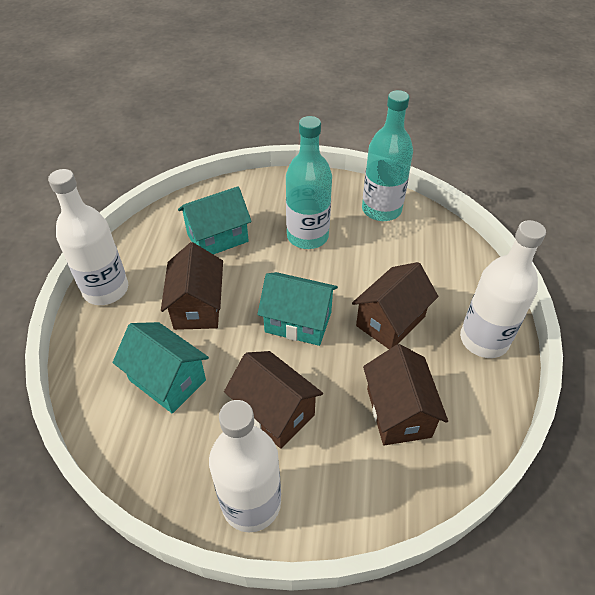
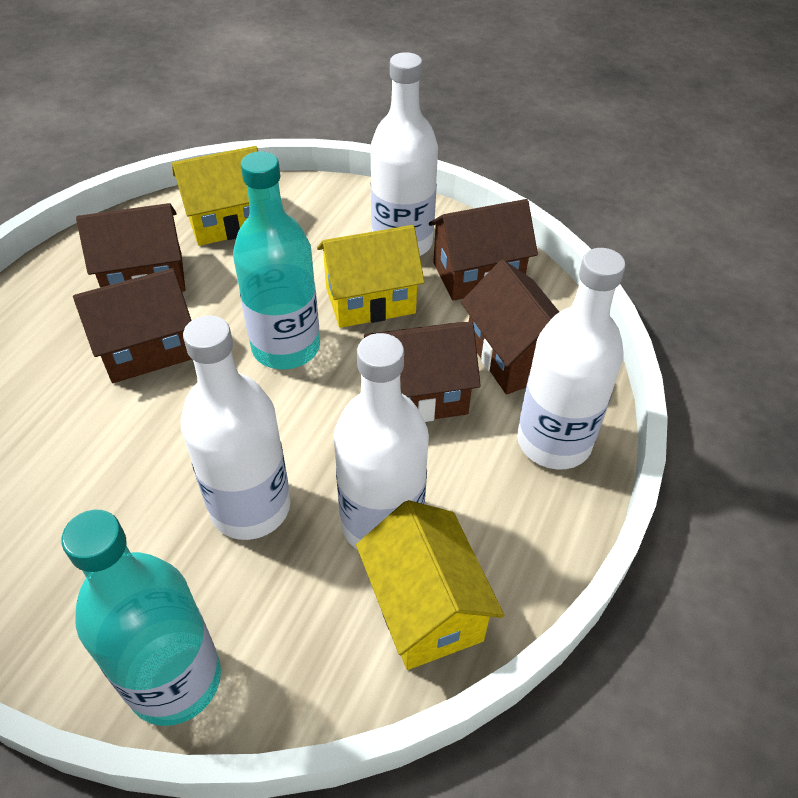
brown house: 4 -> 5
turquoise house: 3 -> 0
white bottle: 3 -> 4
yellow house: 0 -> 3

